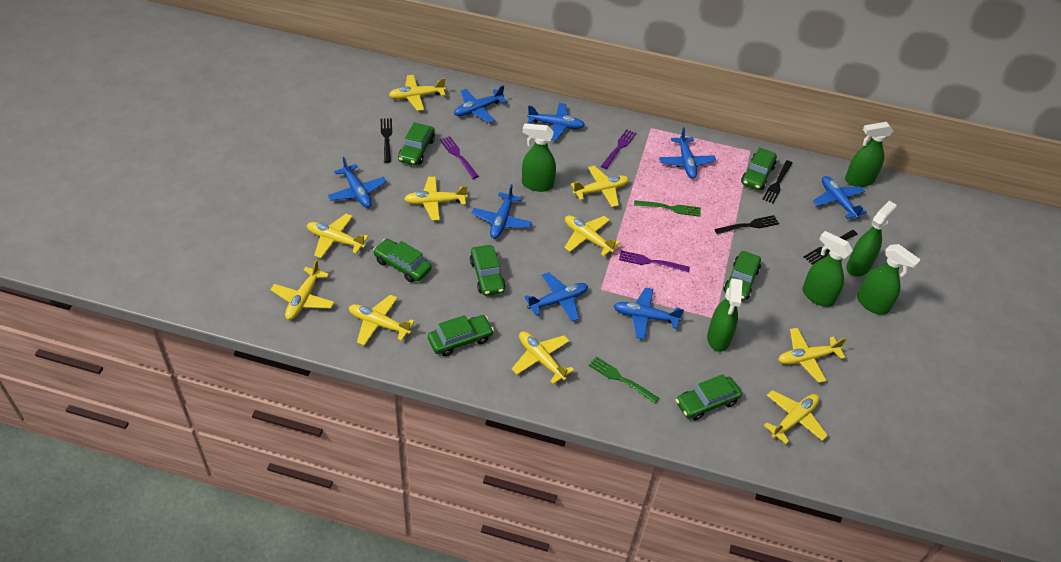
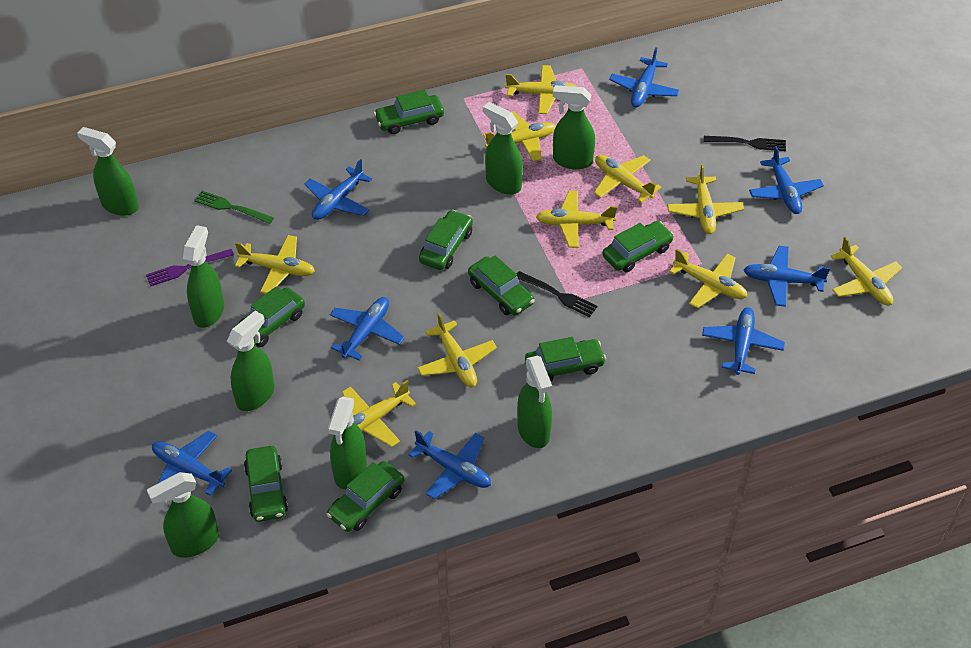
black fork: 4 -> 2
green car: 7 -> 8
green fork: 2 -> 1
green spray bottle: 6 -> 8
purple fork: 3 -> 1

